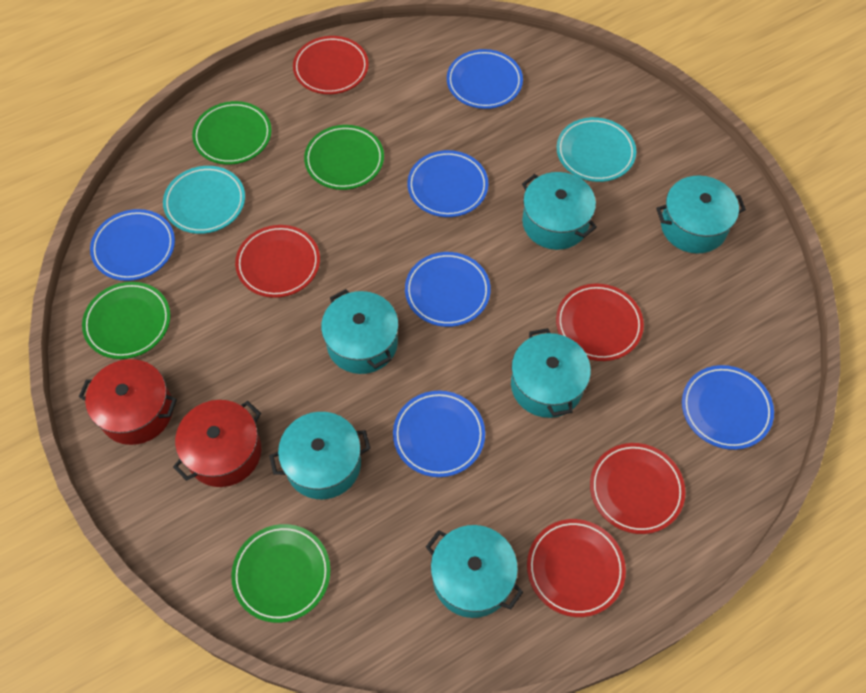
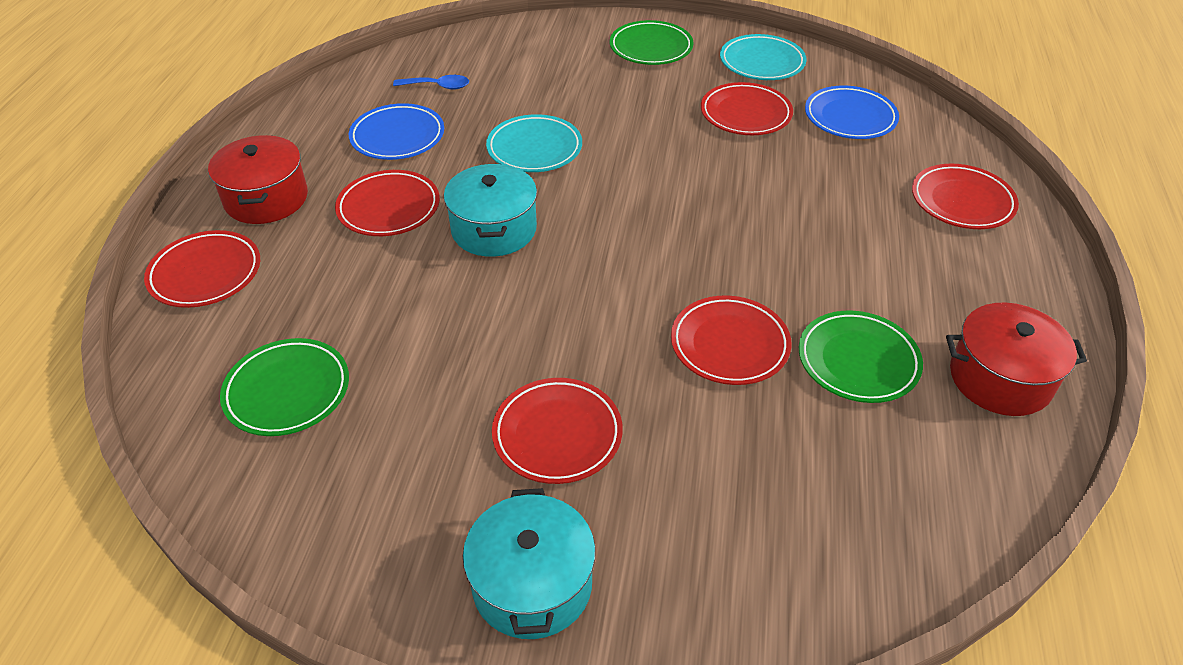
blue plate: 6 -> 2
blue spoon: 0 -> 1
green plate: 4 -> 3
red plate: 5 -> 6
turquoise pot: 6 -> 2

